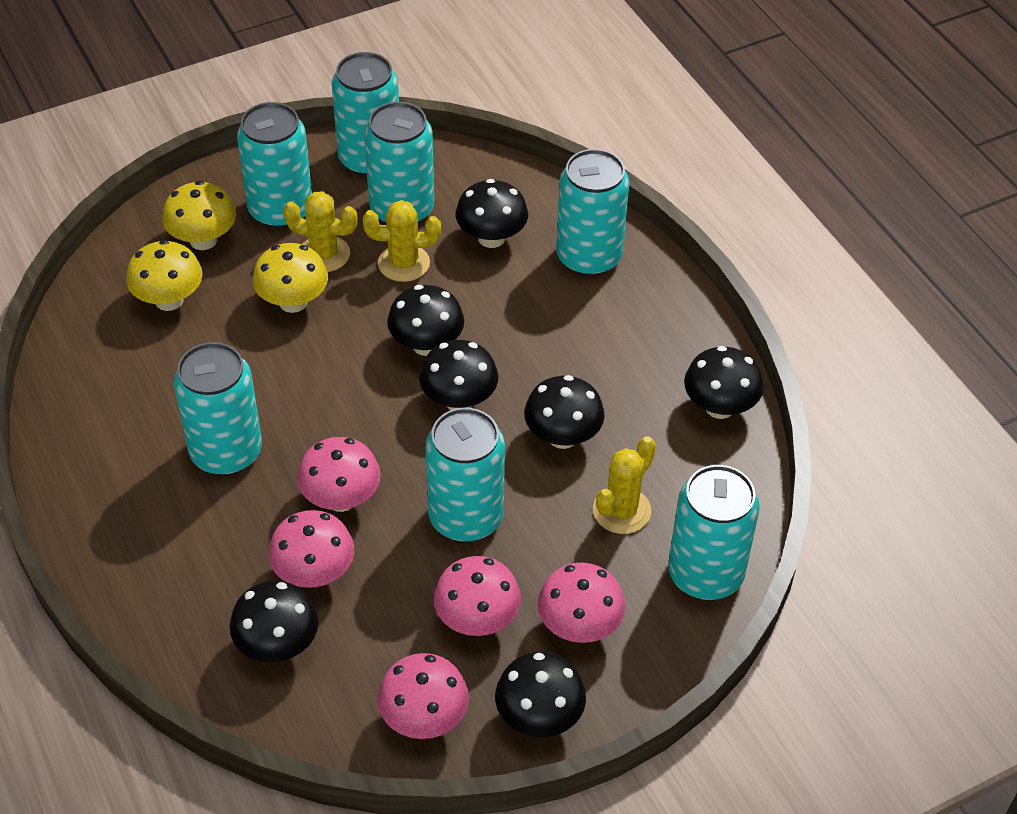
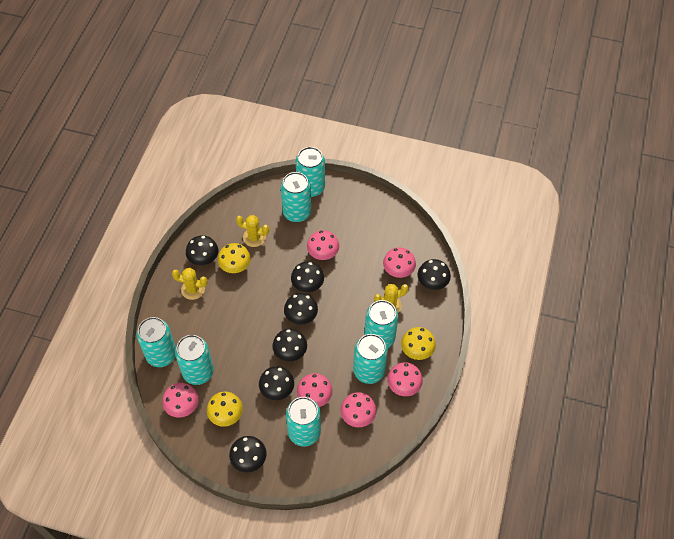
pink mushroom: 5 -> 6

